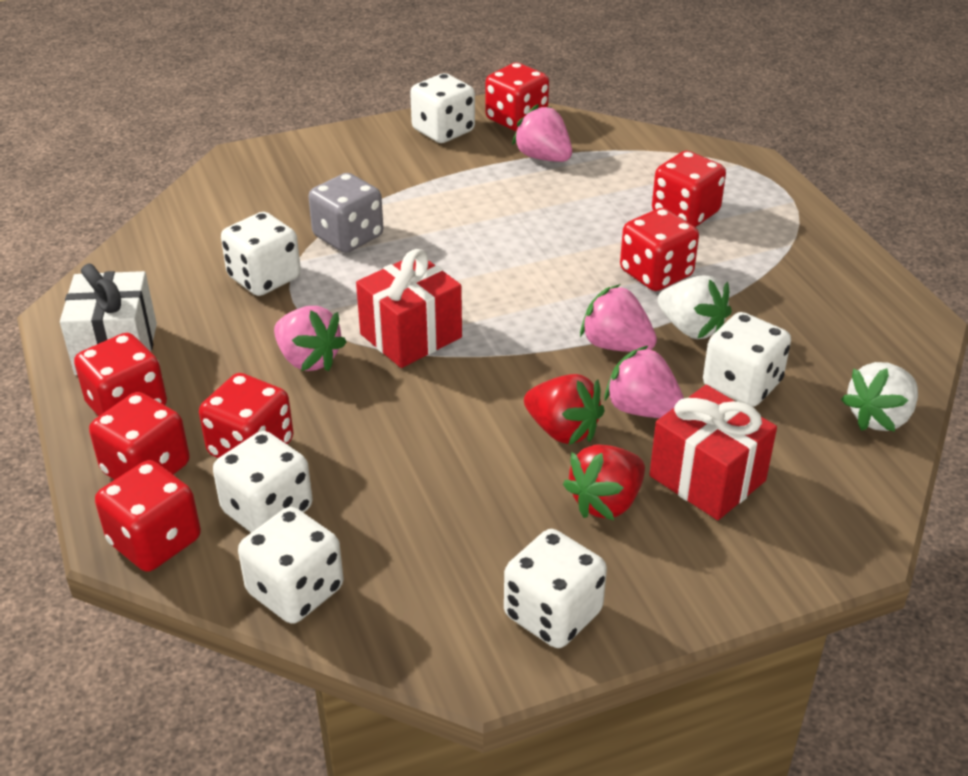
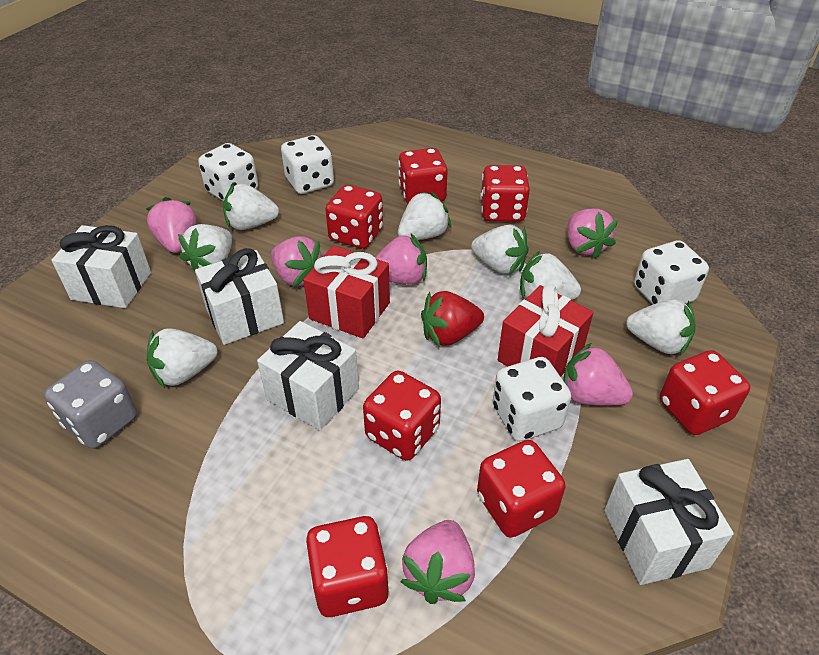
pink strawberry: 4 -> 6
red strawberry: 2 -> 1
white dice: 6 -> 4
white gift: 1 -> 4
white strawberry: 2 -> 7

